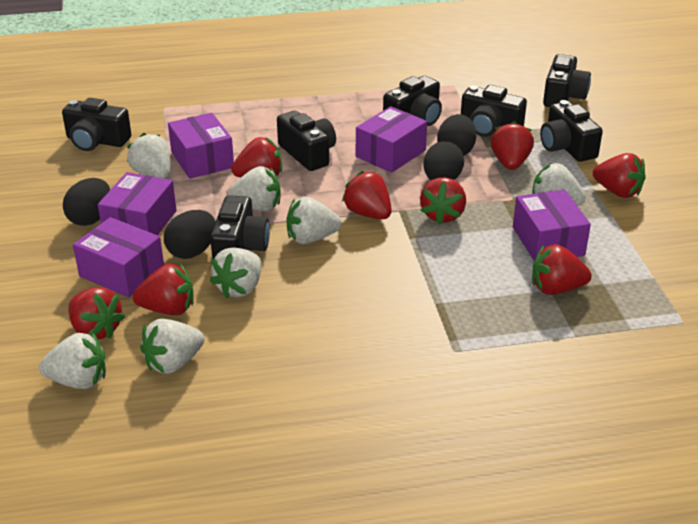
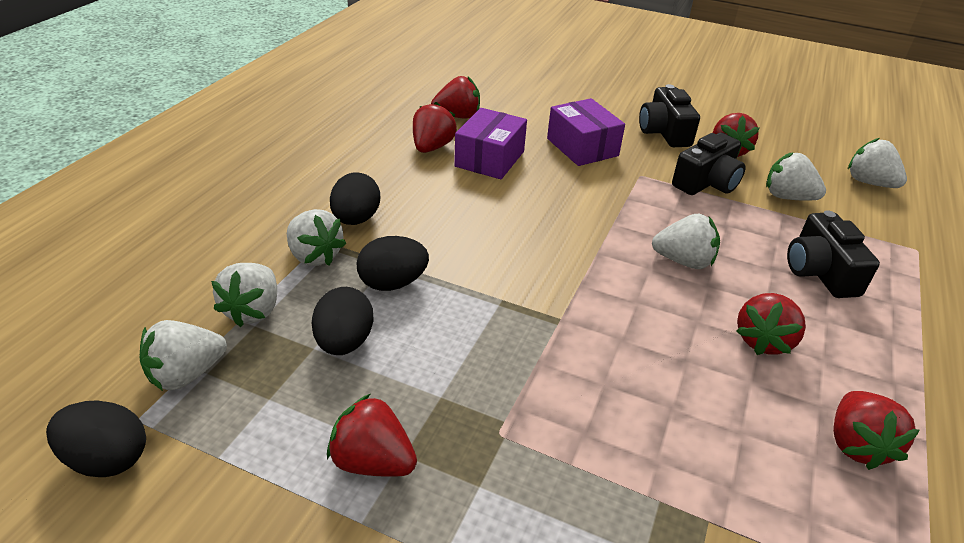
black camera: 7 -> 3
purple box: 5 -> 2
red strawberry: 8 -> 6
white strawberry: 7 -> 6

